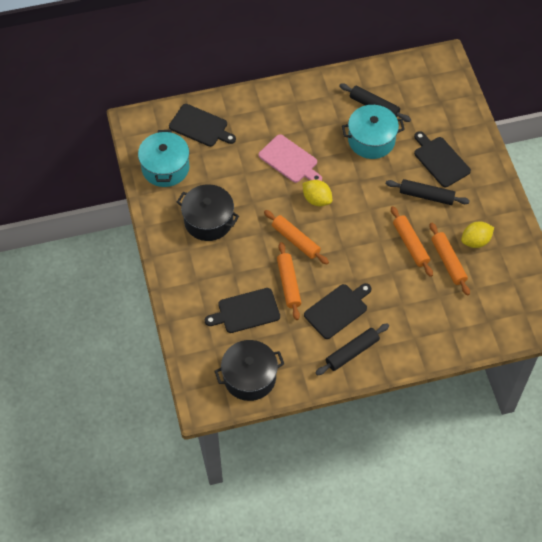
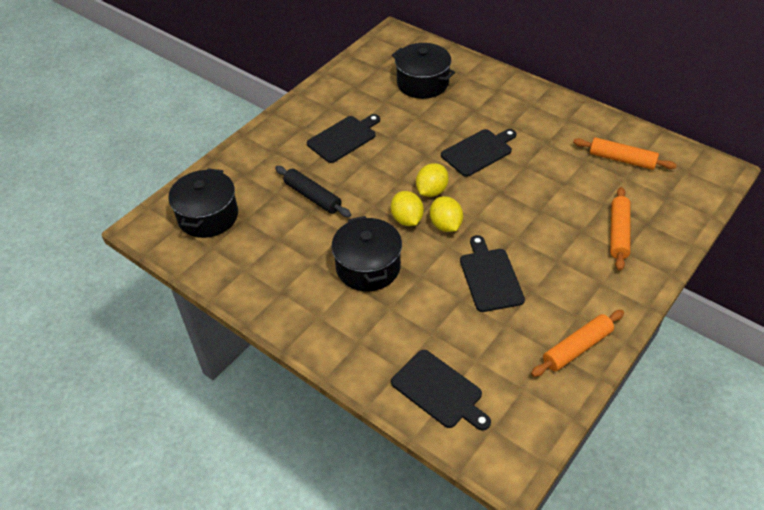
black pot: 2 -> 3
black rolling pin: 3 -> 1
orange rolling pin: 4 -> 3
pink cutting board: 1 -> 0
turquoise pot: 2 -> 0
yellow lemon: 2 -> 3

